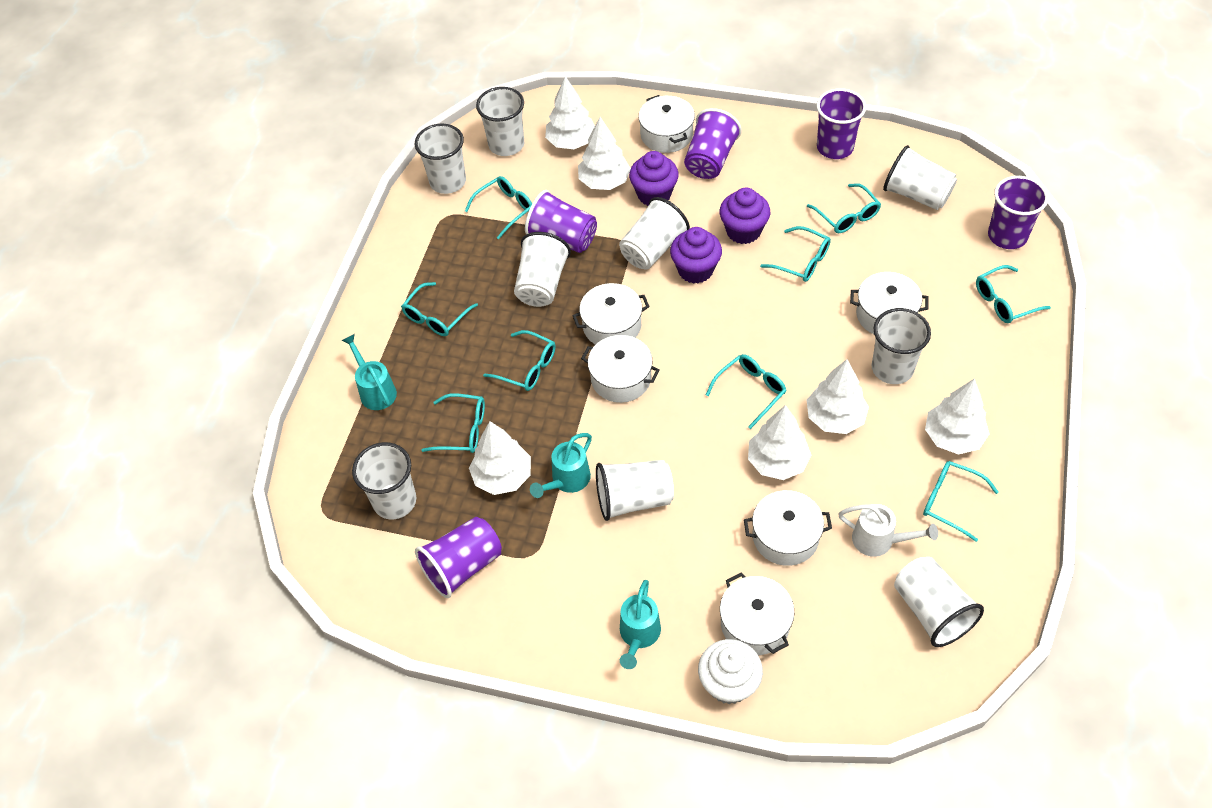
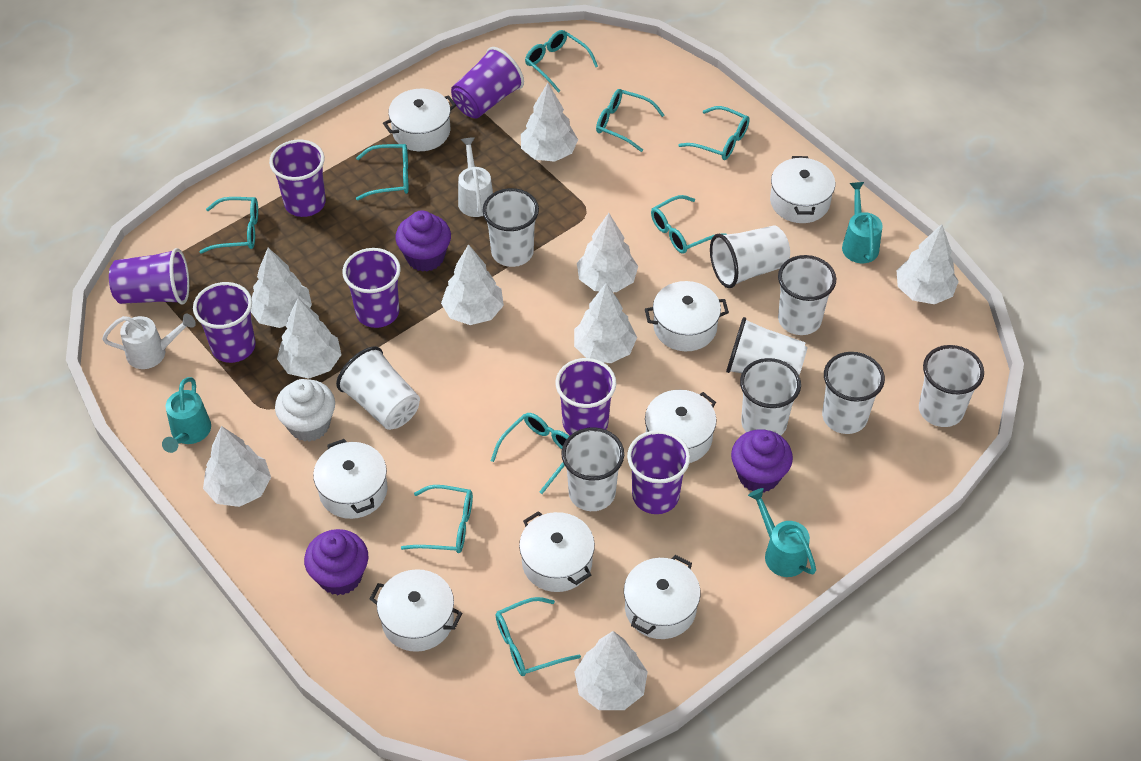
purple cup: 5 -> 7
white pot: 6 -> 8
white tree: 6 -> 9
white watering can: 1 -> 2

